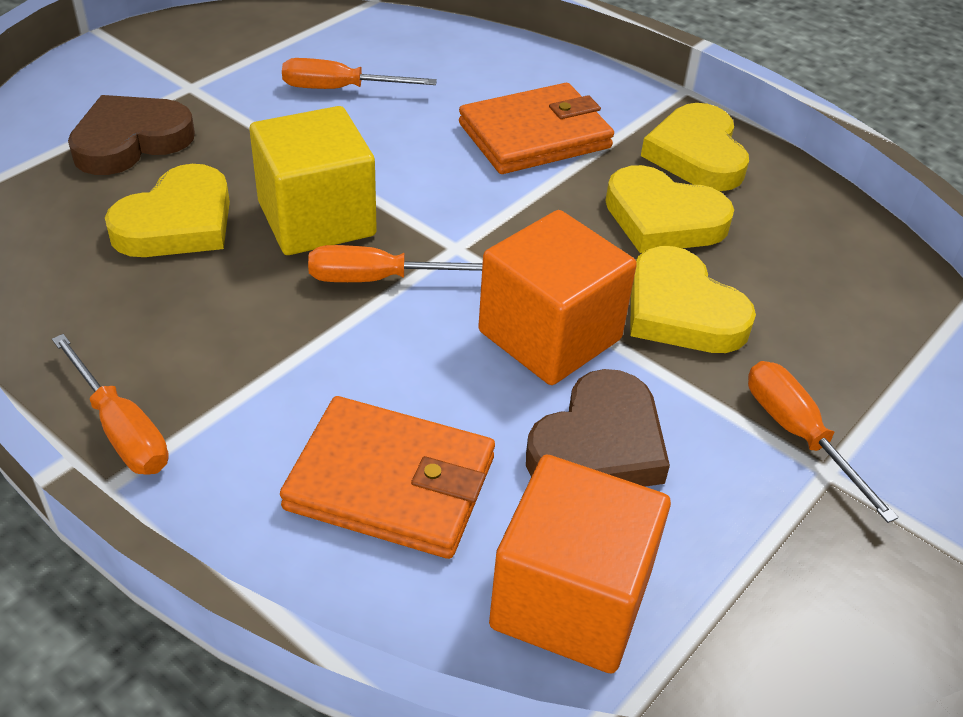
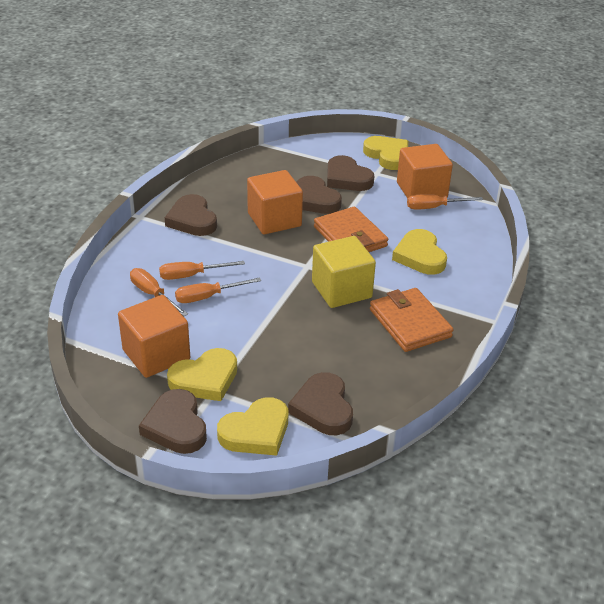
brown heart: 2 -> 5
orange cube: 2 -> 3

